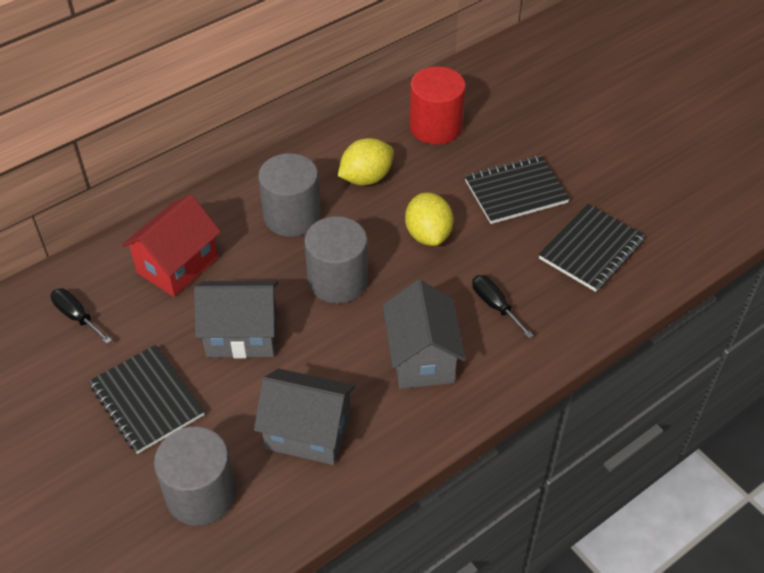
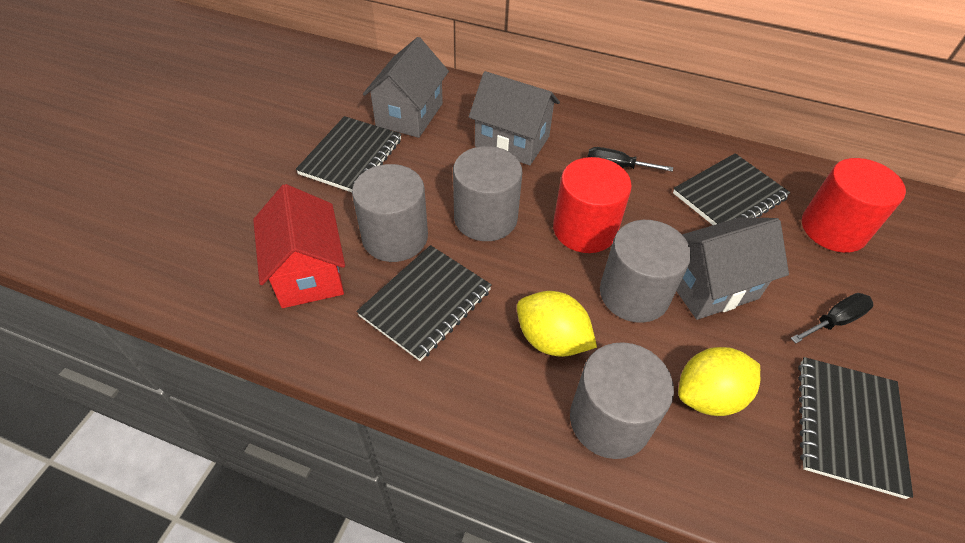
black notebook: 3 -> 4
grey cylinder: 3 -> 4
red cylinder: 1 -> 2

